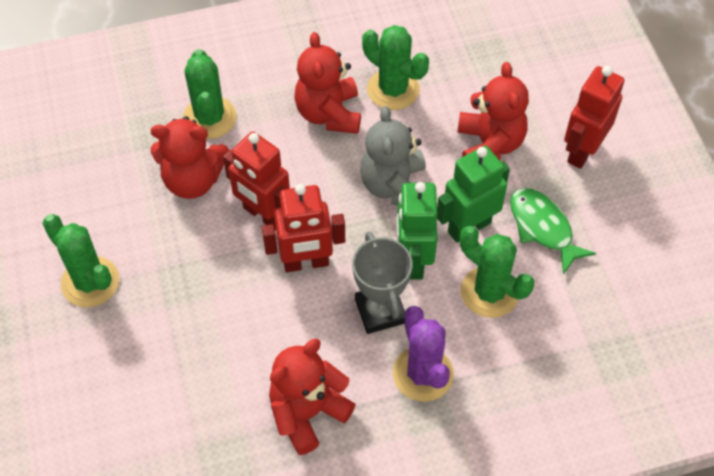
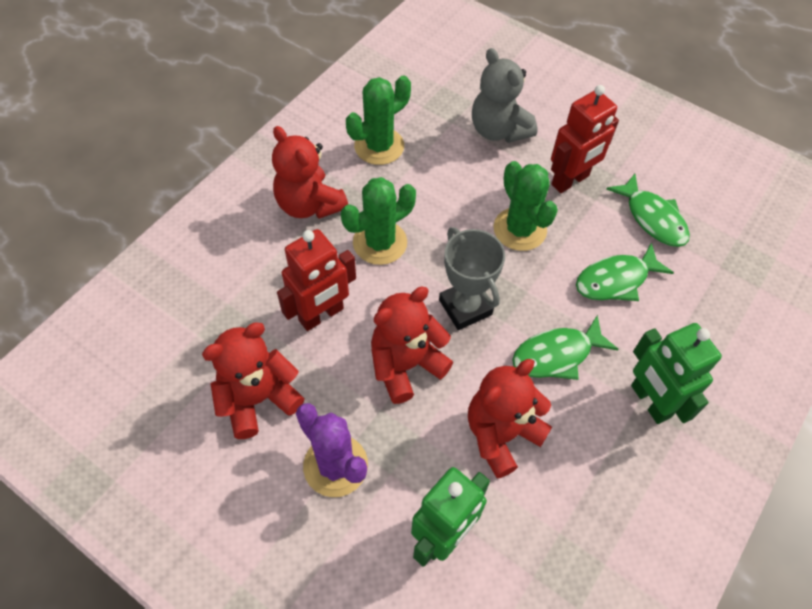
green cactus: 4 -> 3
green fish: 1 -> 3
red robot: 3 -> 2

